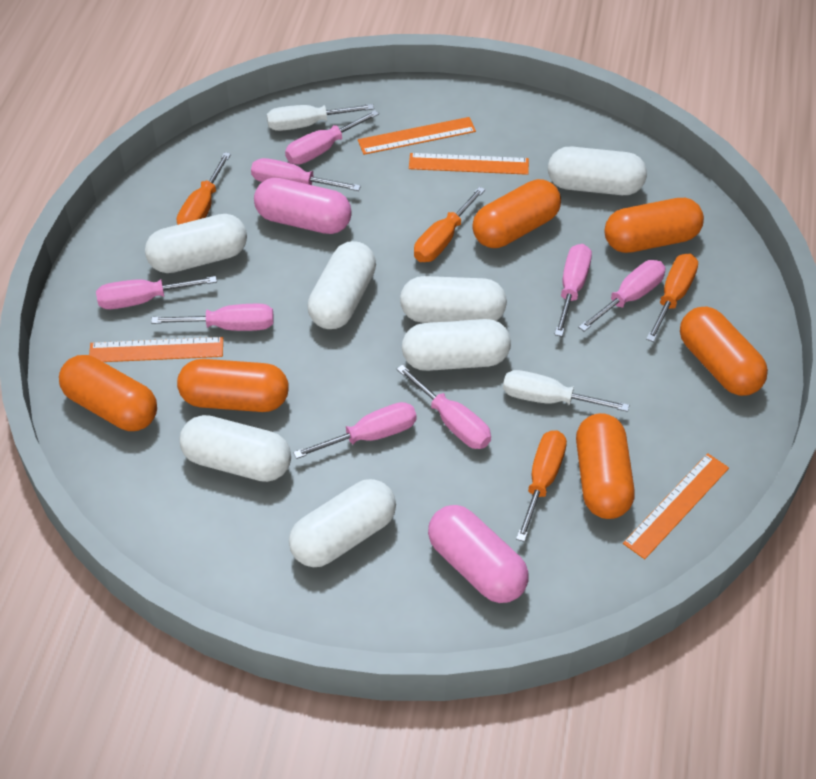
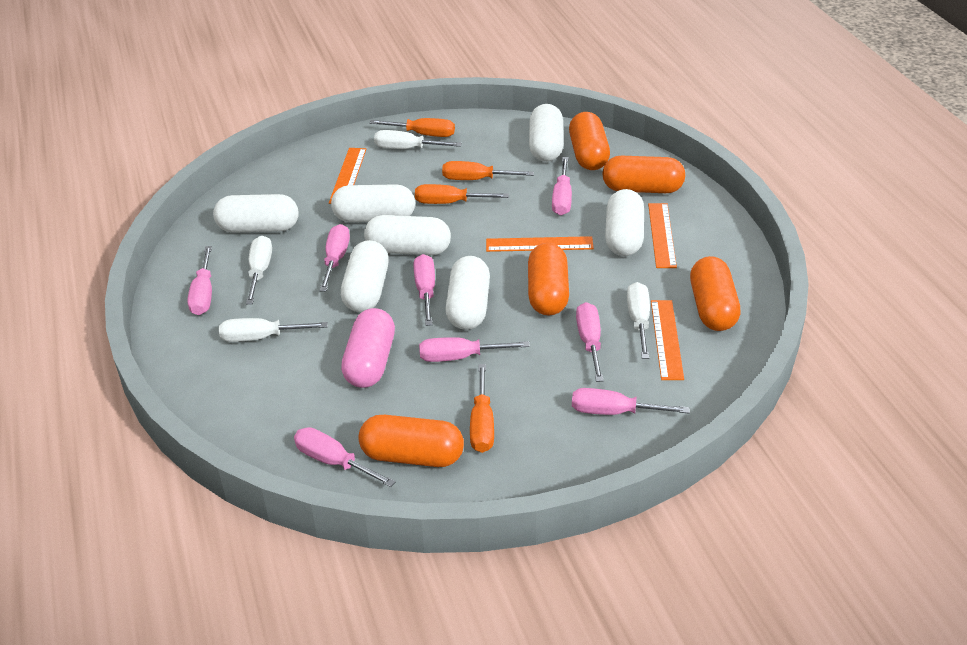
orange capsule: 6 -> 5
pink capsule: 2 -> 1
white screwdriver: 2 -> 4

